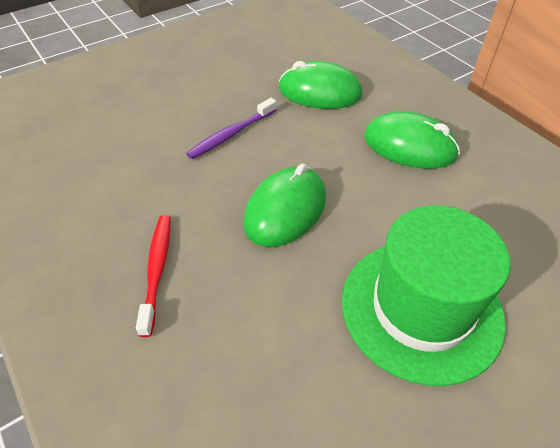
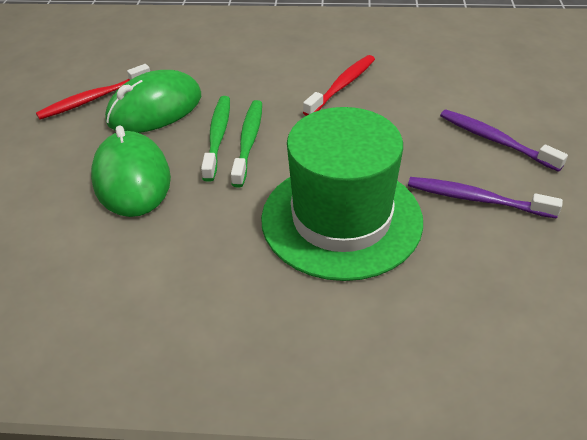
green mouse: 3 -> 2
green toothbrush: 0 -> 2
purple toothbrush: 1 -> 2
red toothbrush: 1 -> 2

